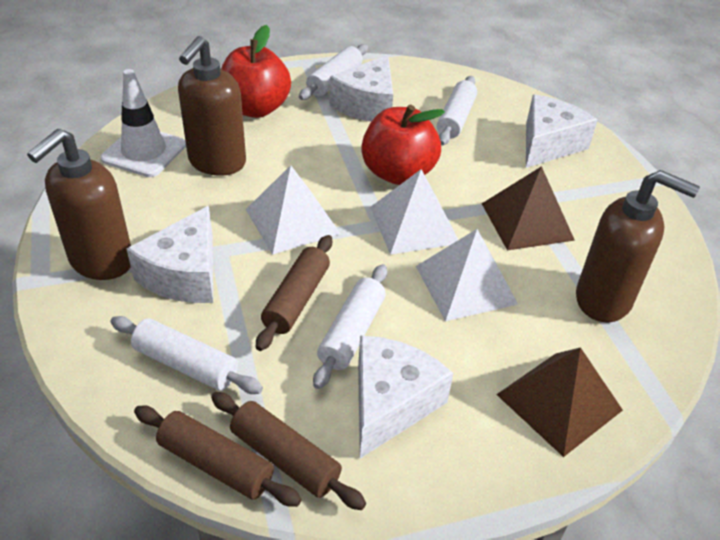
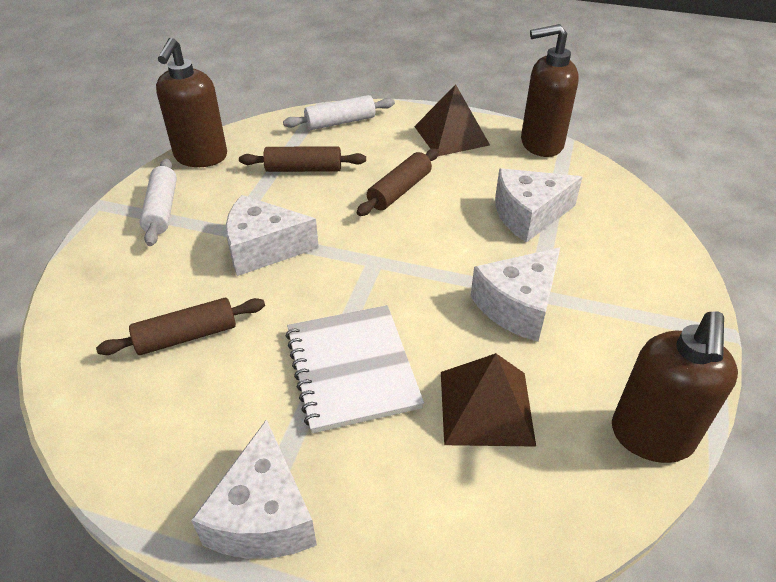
red apple: 2 -> 0
white notebook: 0 -> 1
white pyramid: 3 -> 0
white rolling pin: 4 -> 2
white traffic cone: 1 -> 0

